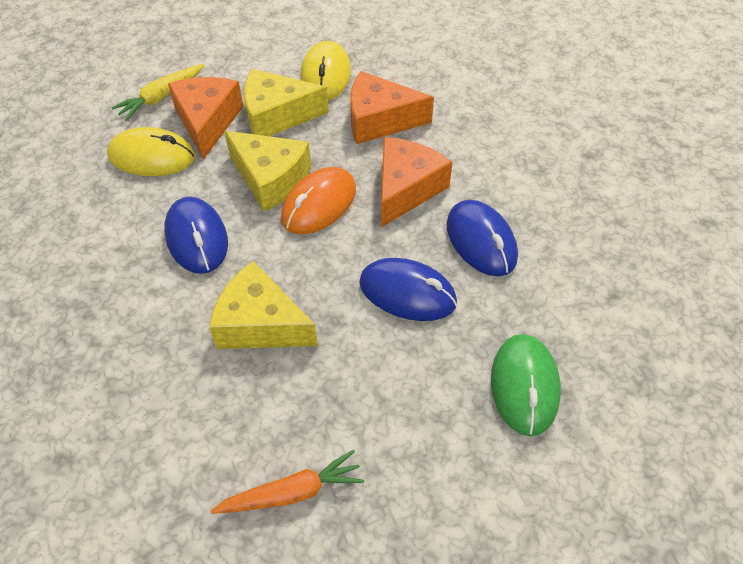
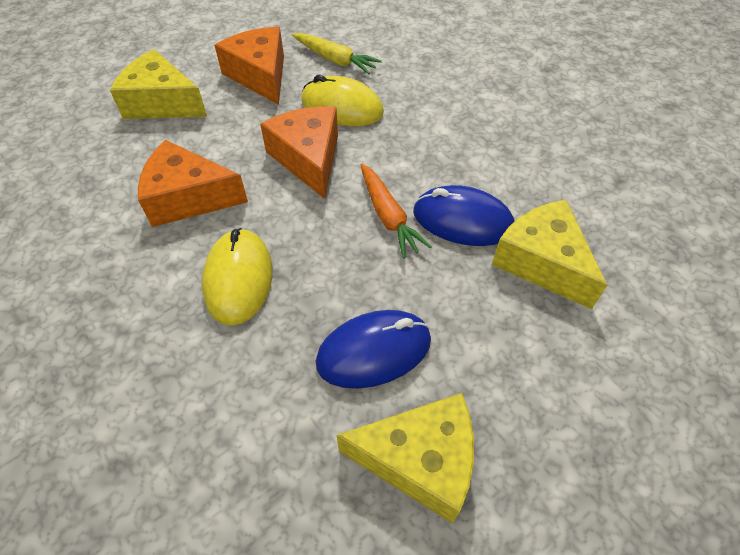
blue mouse: 3 -> 2
green mouse: 1 -> 0
orange mouse: 1 -> 0

